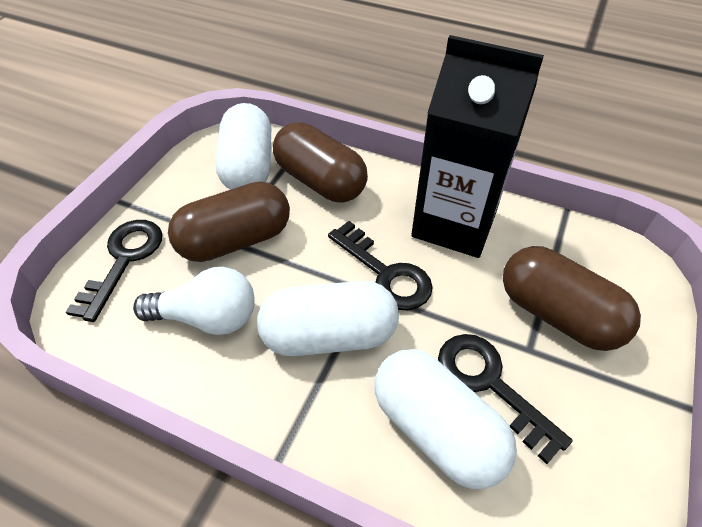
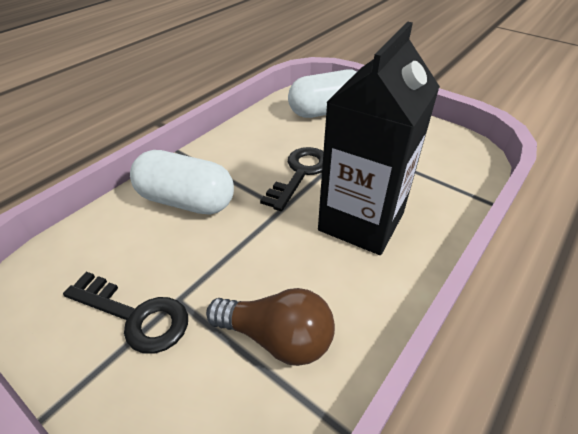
black key: 3 -> 2
brown capsule: 3 -> 0
brown light bulb: 0 -> 1
white capsule: 3 -> 2
white light bulb: 1 -> 0

